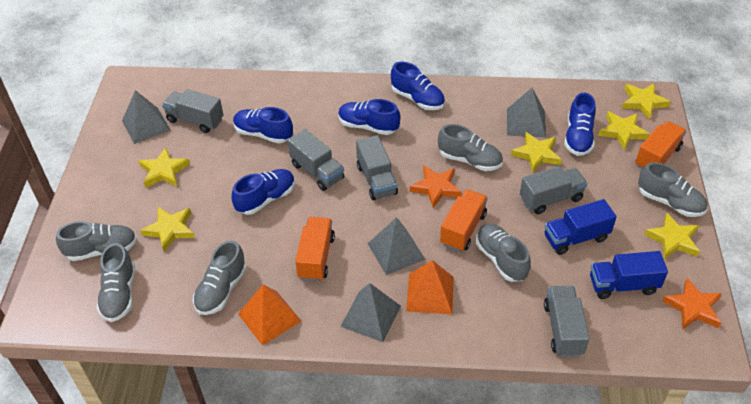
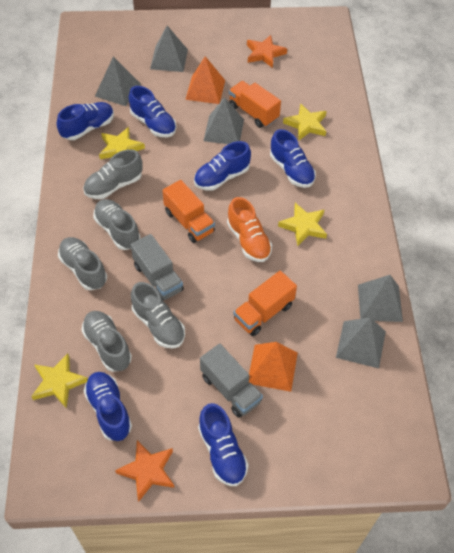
blue shoe: 5 -> 6
blue truck: 2 -> 0
grey pyramid: 4 -> 5
grey shoe: 6 -> 5
grey truck: 5 -> 2
orange shoe: 0 -> 1
yellow star: 6 -> 4

